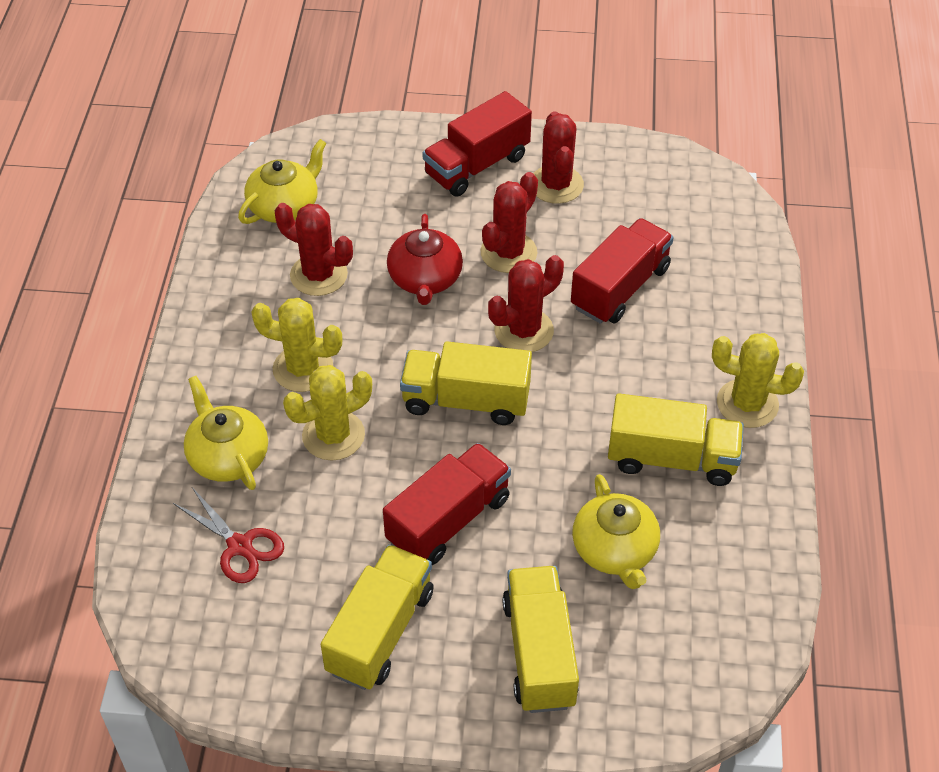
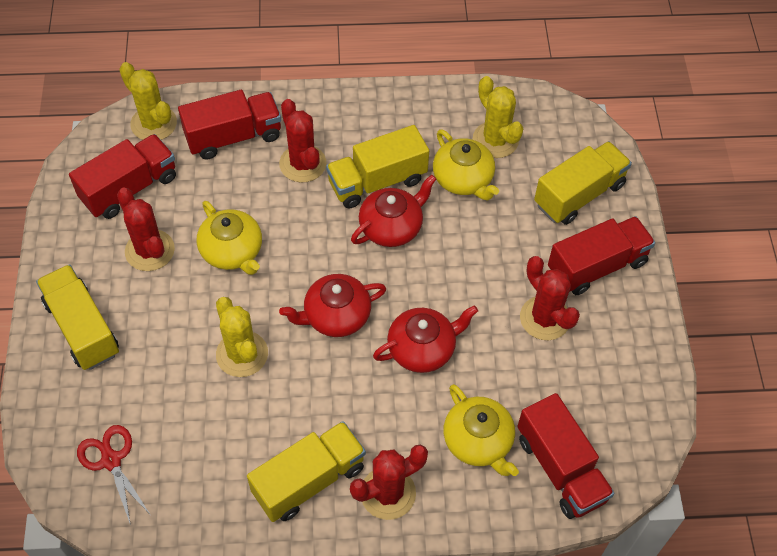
red teapot: 1 -> 3
red truck: 3 -> 4

